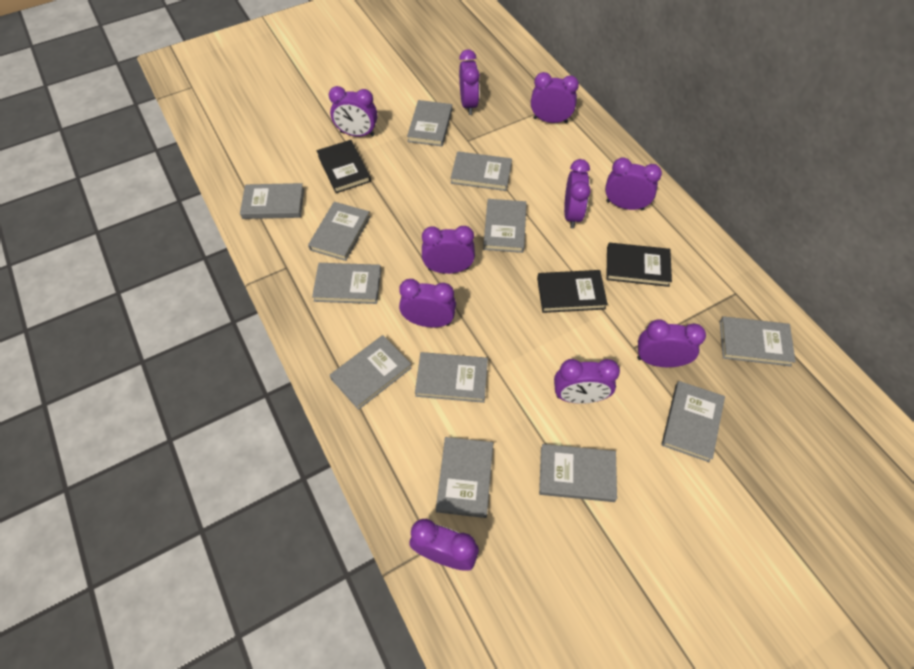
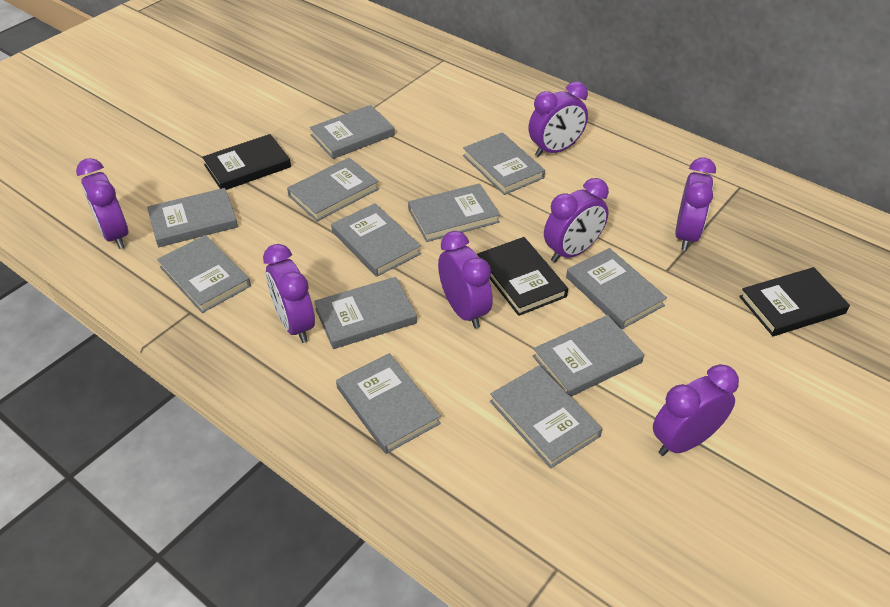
purple clock: 10 -> 7

